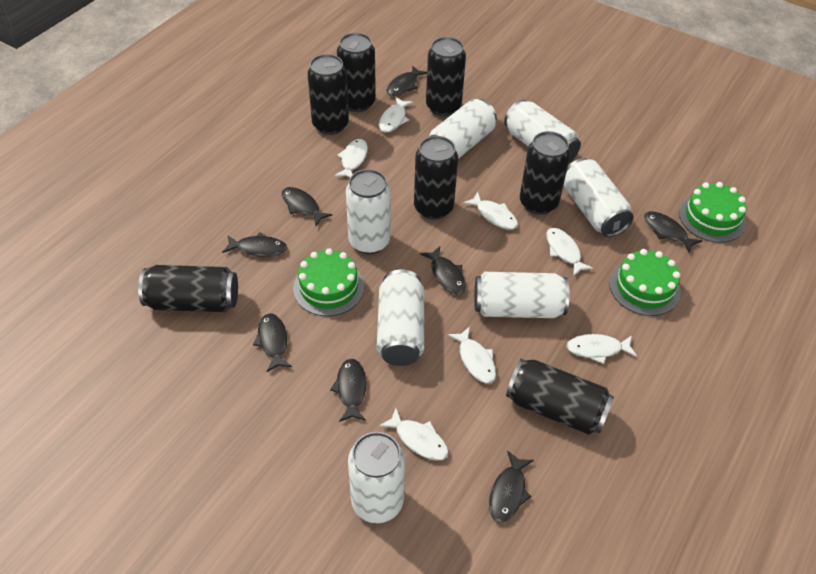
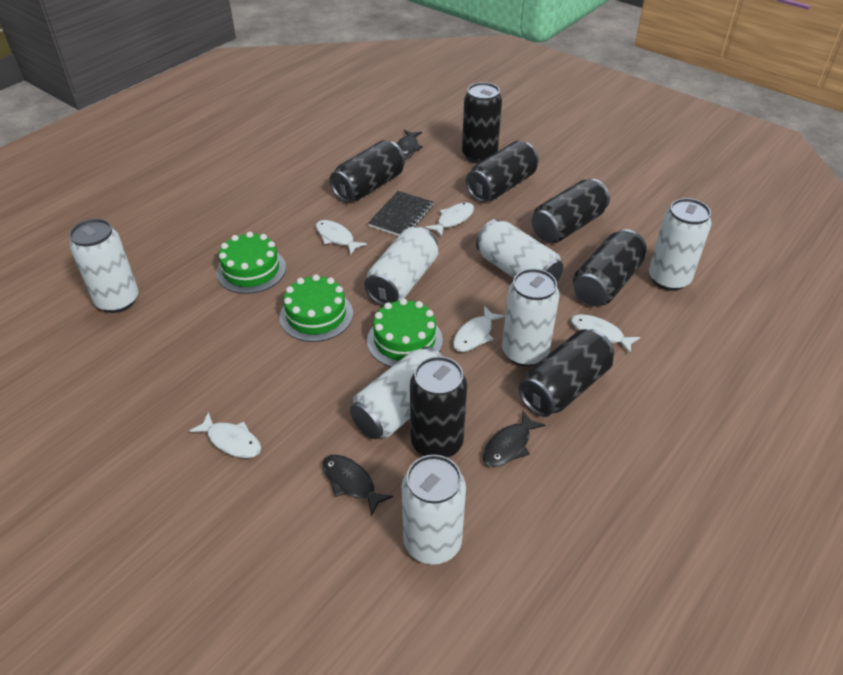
black fish: 8 -> 3
black notebook: 0 -> 1
white fish: 7 -> 5

